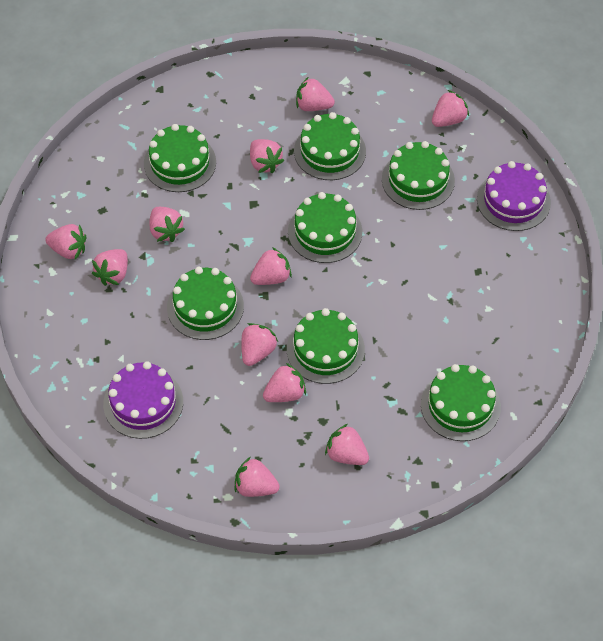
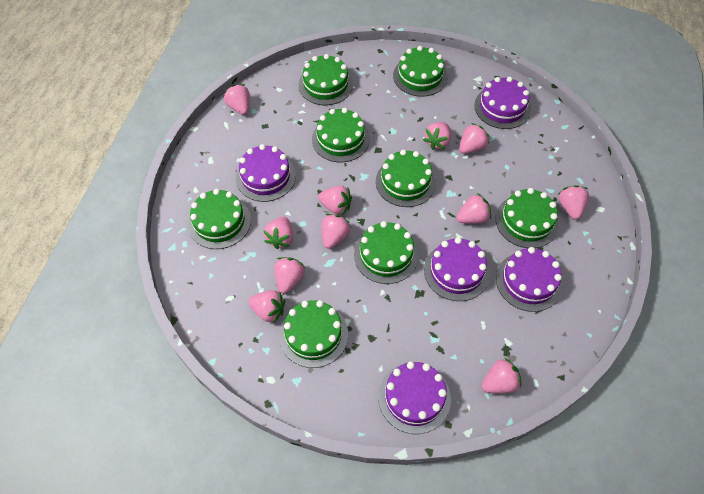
green cake: 7 -> 8
purple cake: 2 -> 5

